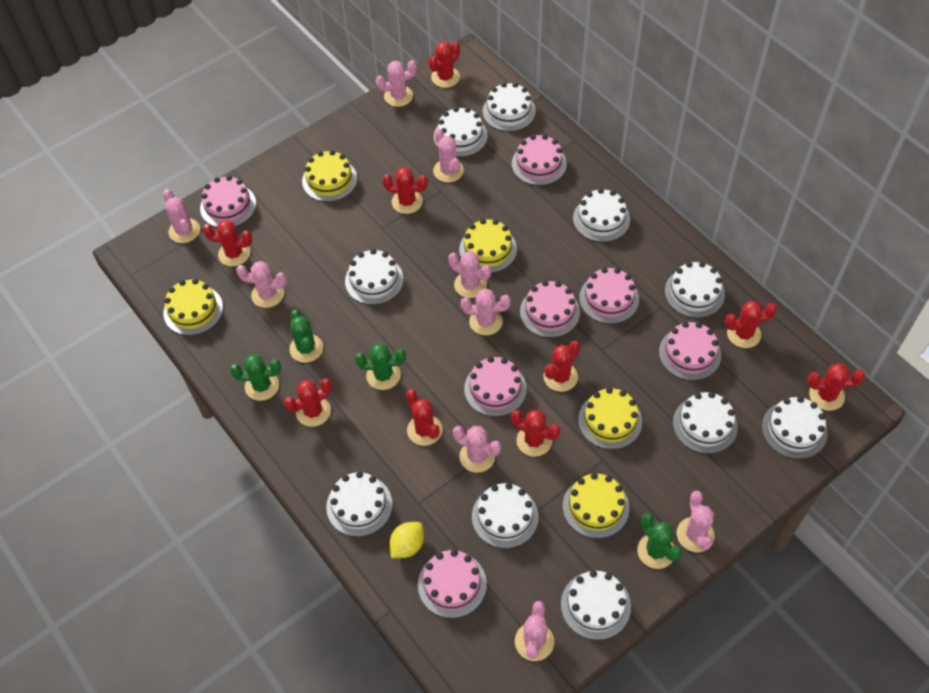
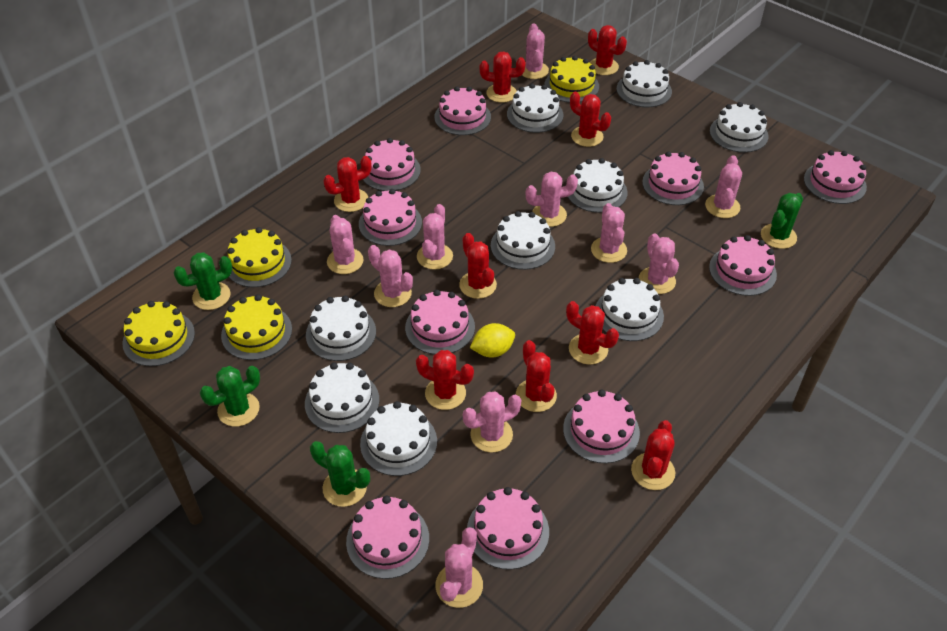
pink cactus: 9 -> 10
pink cake: 7 -> 10
white cake: 10 -> 9
yellow cake: 5 -> 4

